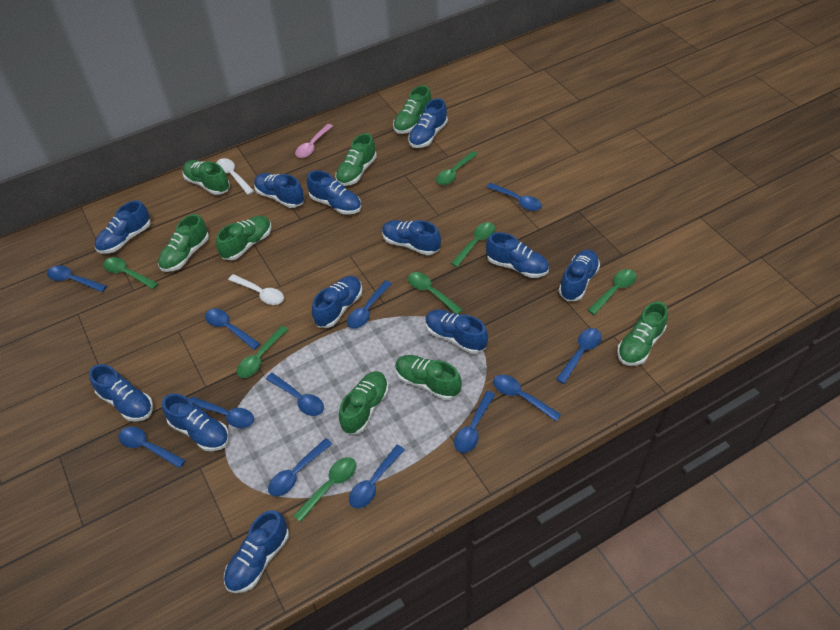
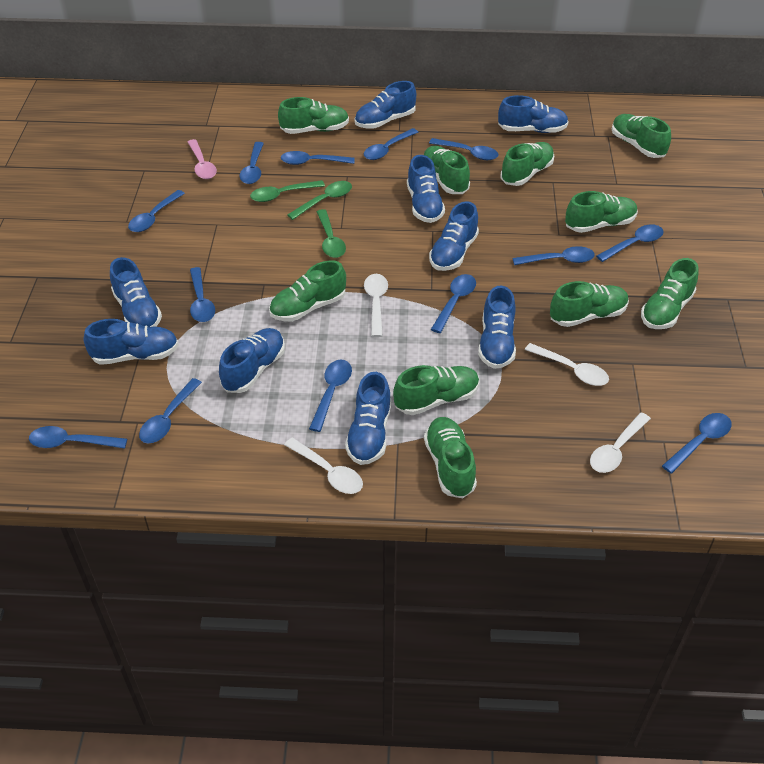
blue shoe: 12 -> 9
blue spoon: 12 -> 13
green shoe: 8 -> 10
green spoon: 7 -> 3
white spoon: 2 -> 4

